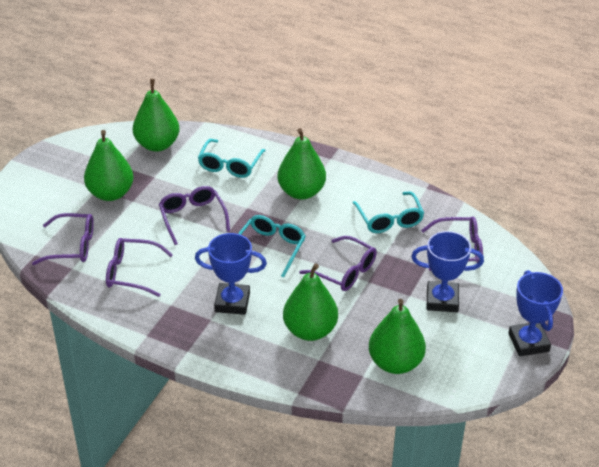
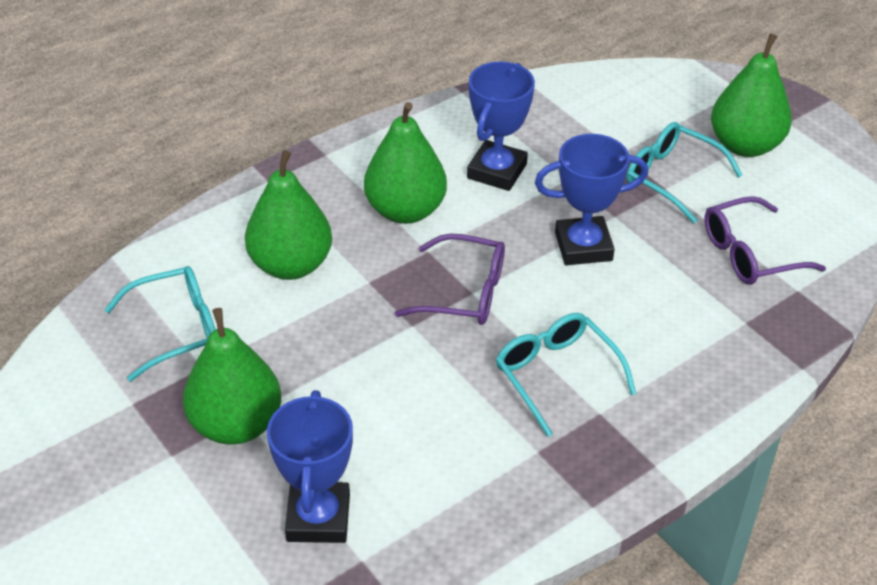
green pear: 5 -> 4
purple glasses: 5 -> 2

